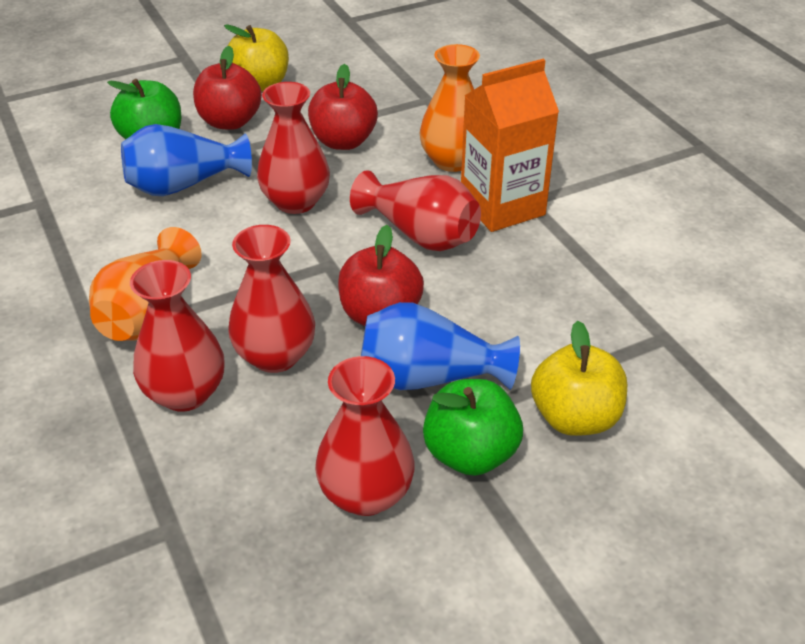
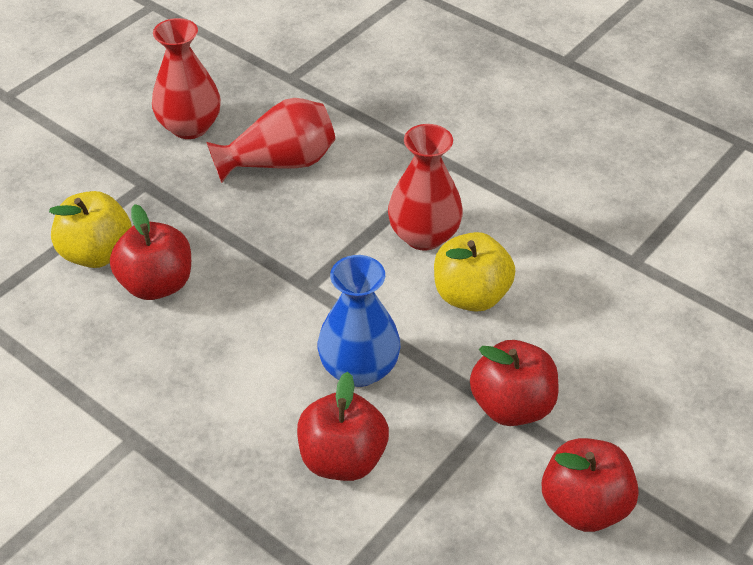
blue vase: 2 -> 1
green apple: 2 -> 0
orange carton: 1 -> 0
orange vase: 2 -> 0
red apple: 3 -> 4
red vase: 5 -> 3

